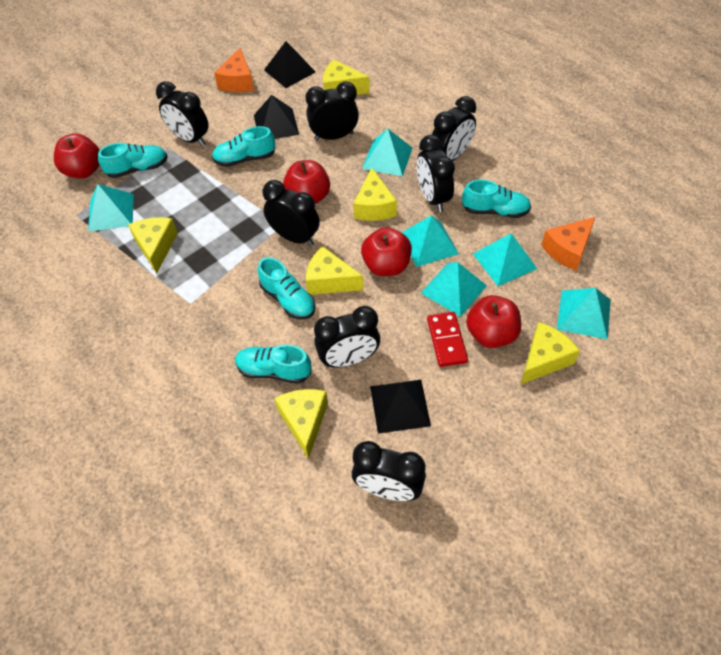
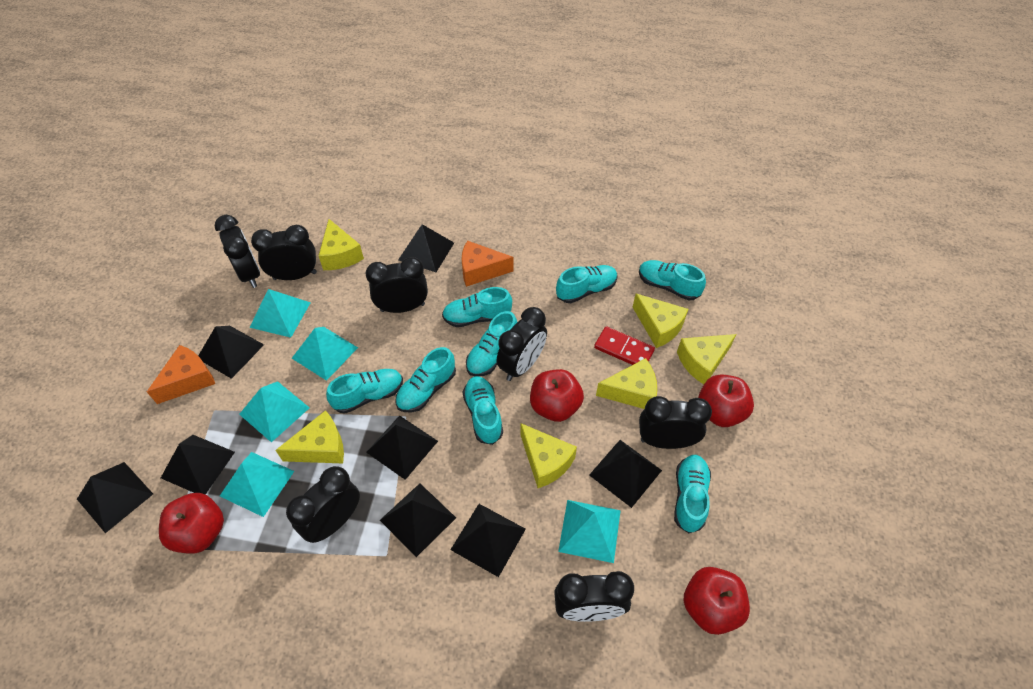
black pyramid: 3 -> 8
turquoise pyramid: 6 -> 5
turquoise shoe: 5 -> 8

